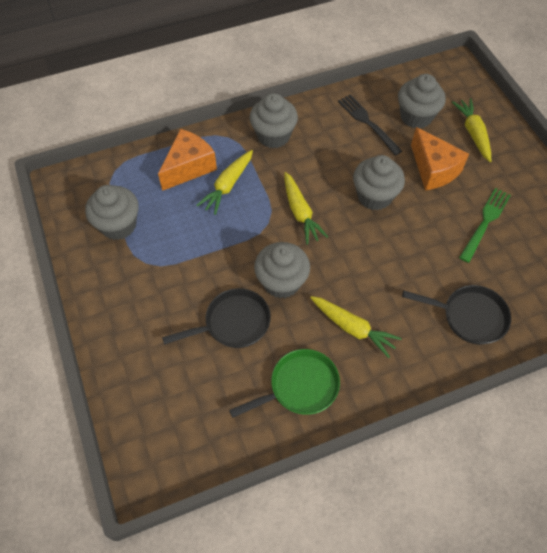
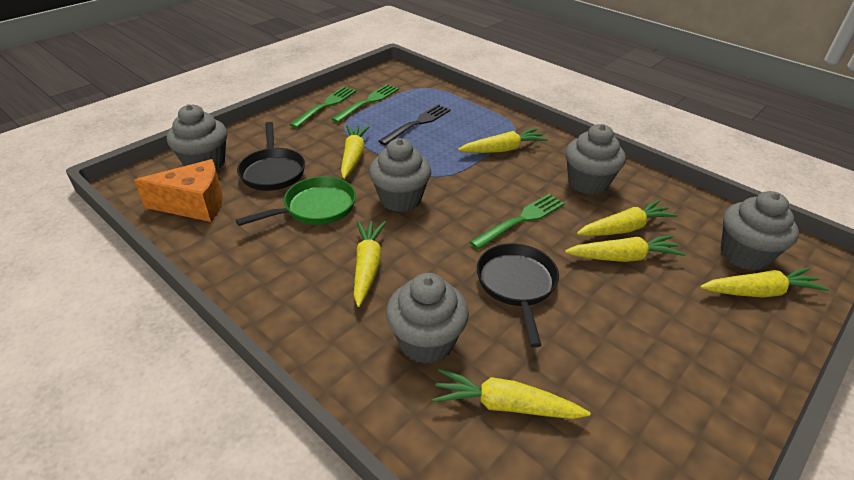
green fork: 1 -> 3
orange cheese: 2 -> 1
yellow carrot: 4 -> 7

